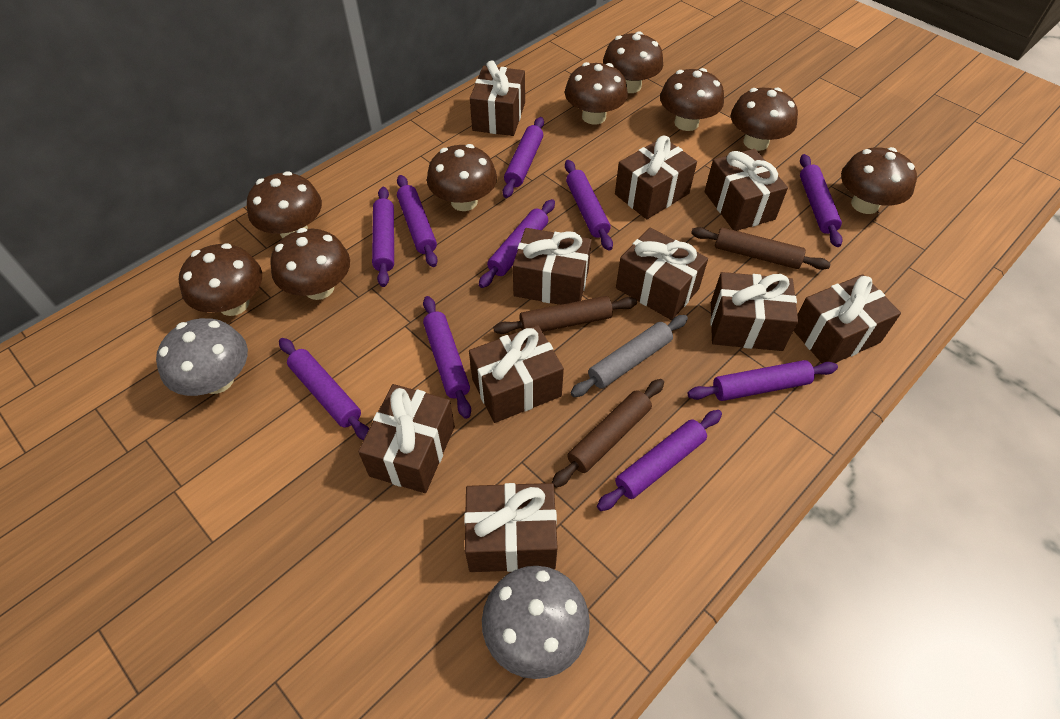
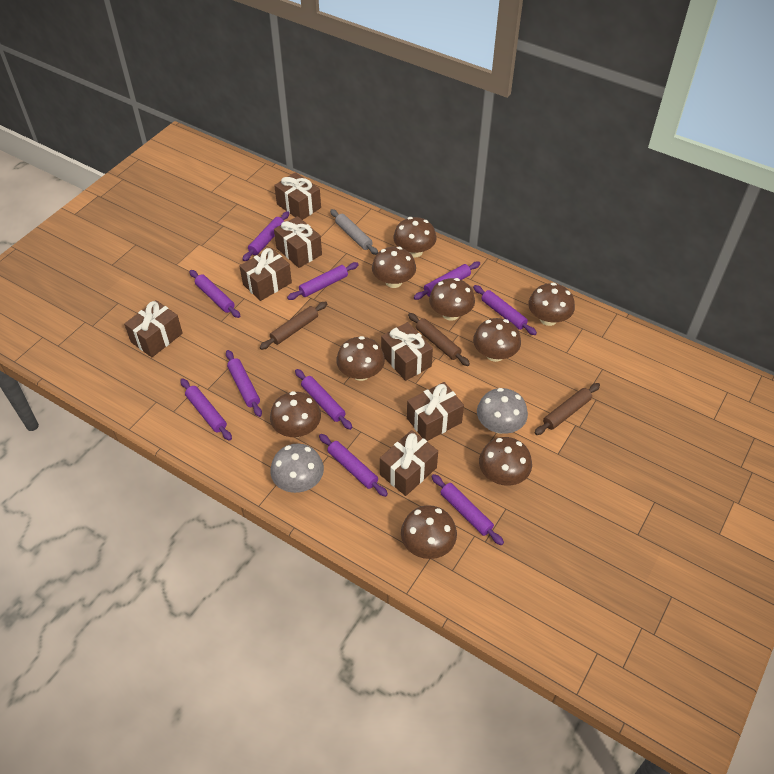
brown gift: 10 -> 7

